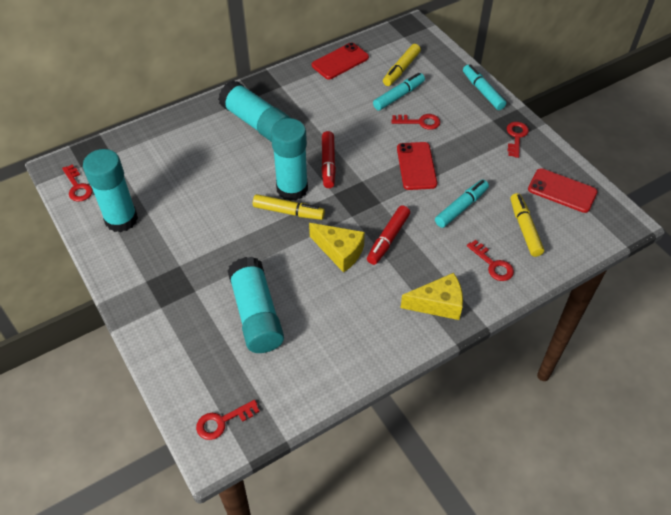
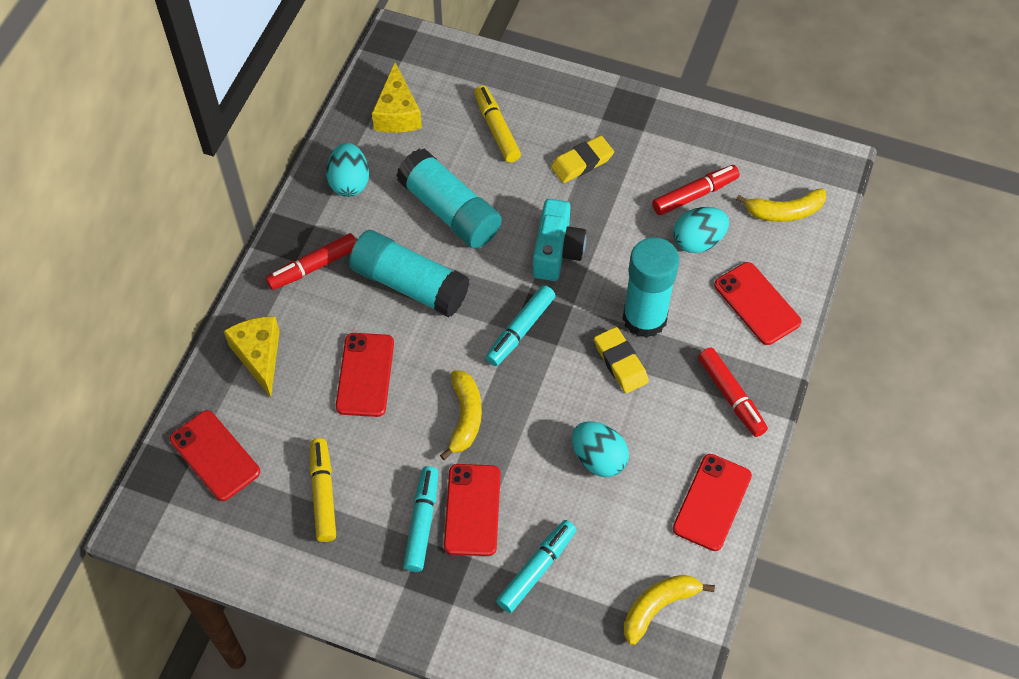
red key: 5 -> 0
red marker: 2 -> 3
red phone: 3 -> 5
turquoise camera: 0 -> 1
turquoise egg: 0 -> 3
turquoise glue stick: 4 -> 3
yellow banana: 0 -> 3
yellow eraser: 0 -> 2
yellow marker: 3 -> 2

